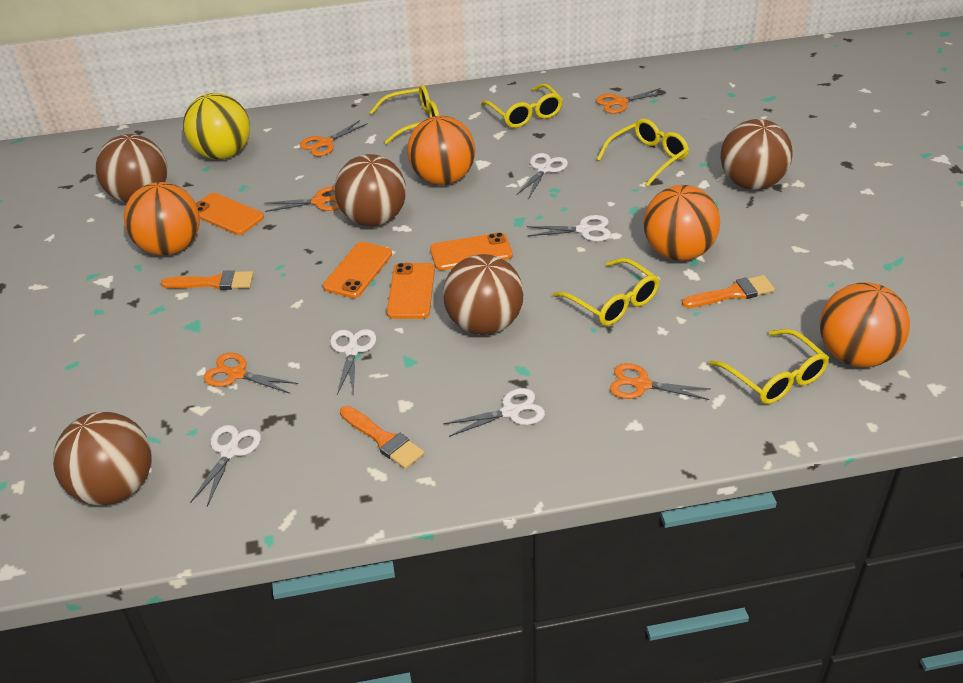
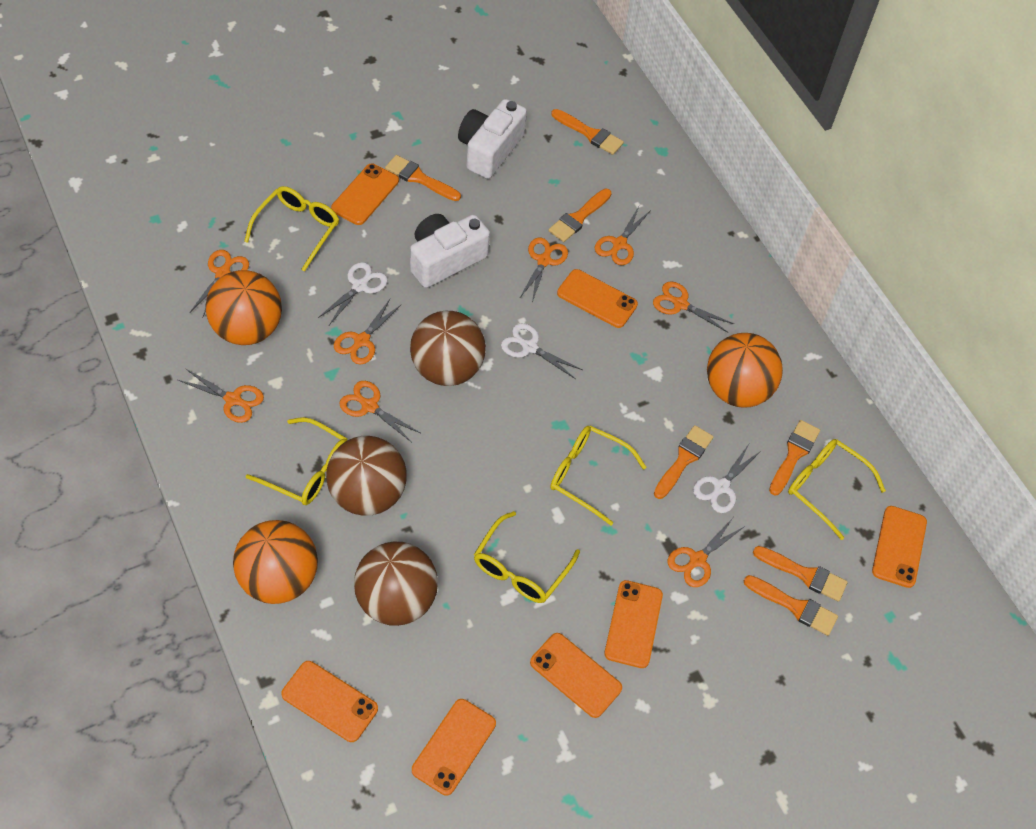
brown ball: 5 -> 3
orange ball: 4 -> 3
orange brush: 3 -> 7
orange phone: 4 -> 7
orange scissors: 5 -> 8
white camera: 0 -> 2
white scissors: 5 -> 3
yellow ball: 1 -> 0

